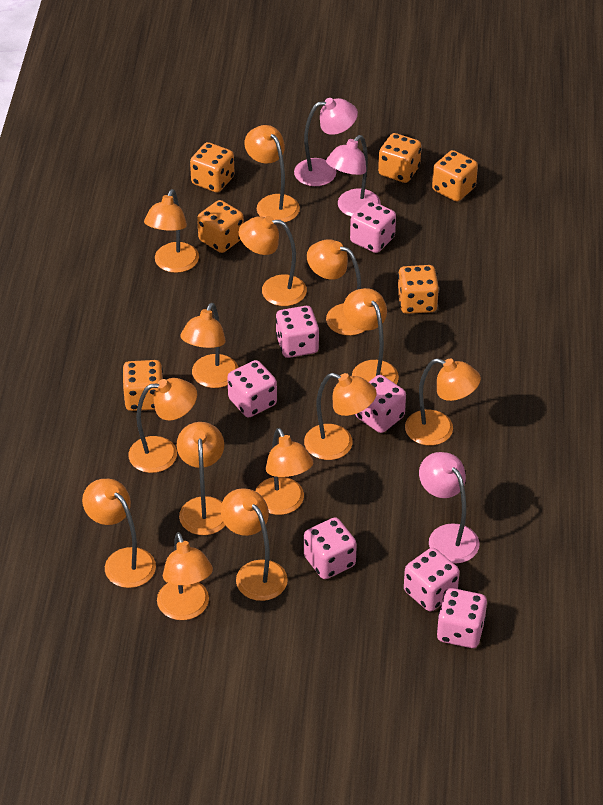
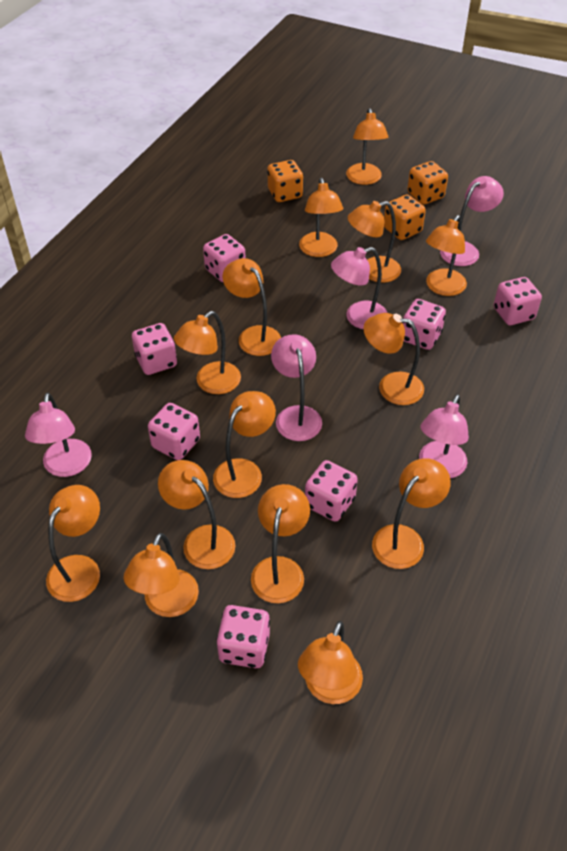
orange dice: 6 -> 3
pink lamp: 3 -> 5

